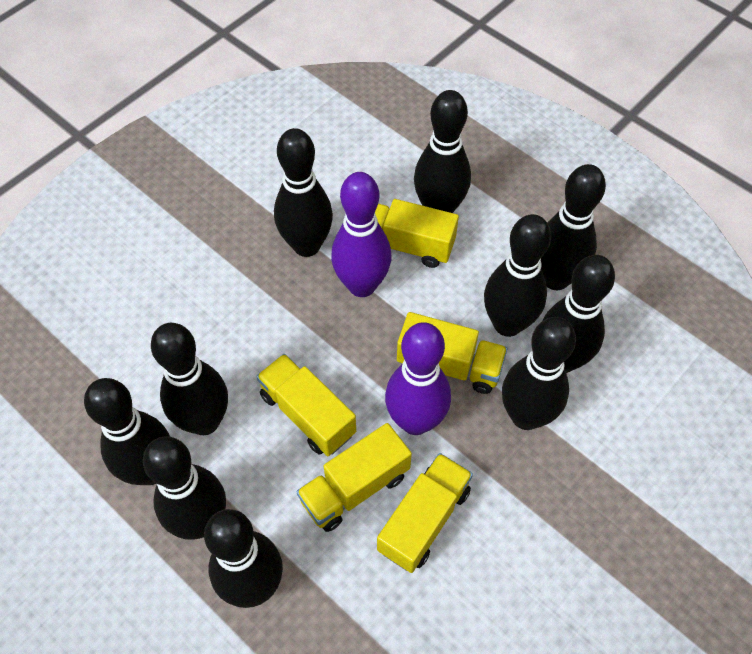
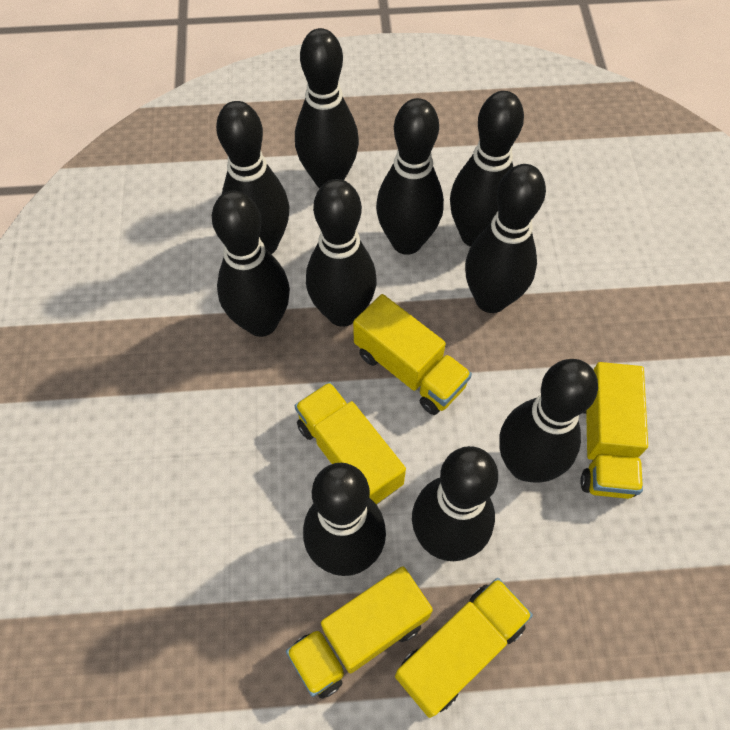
purple bowling pin: 2 -> 0

